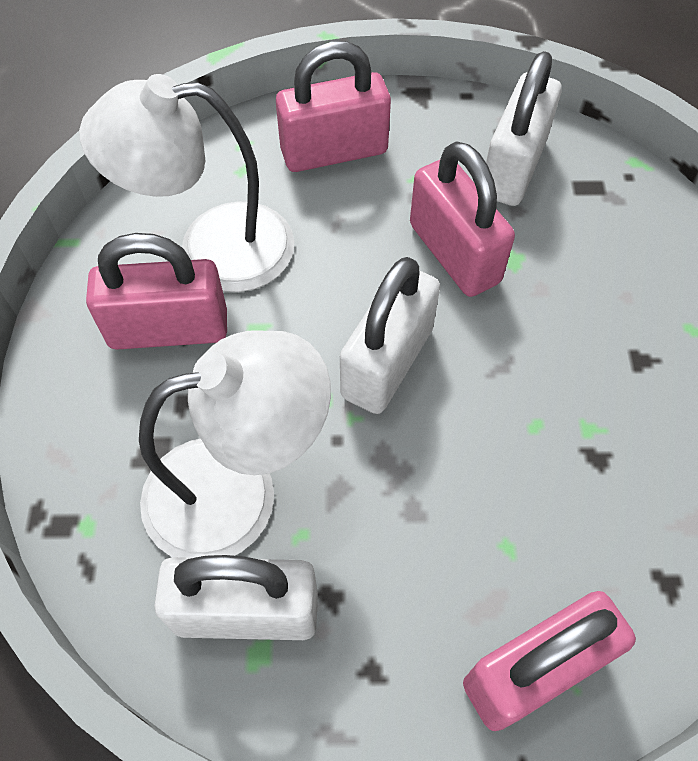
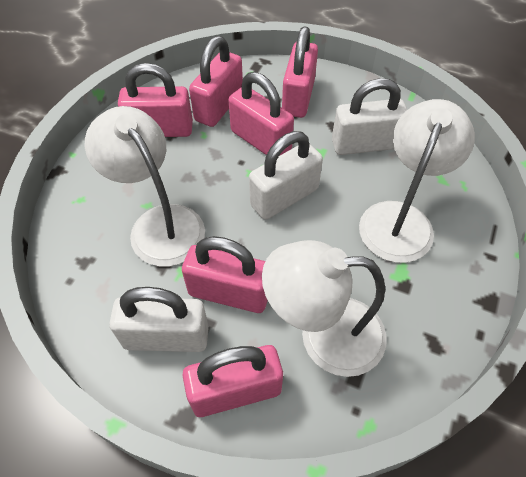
pink padlock: 4 -> 6
white lamp: 2 -> 3

